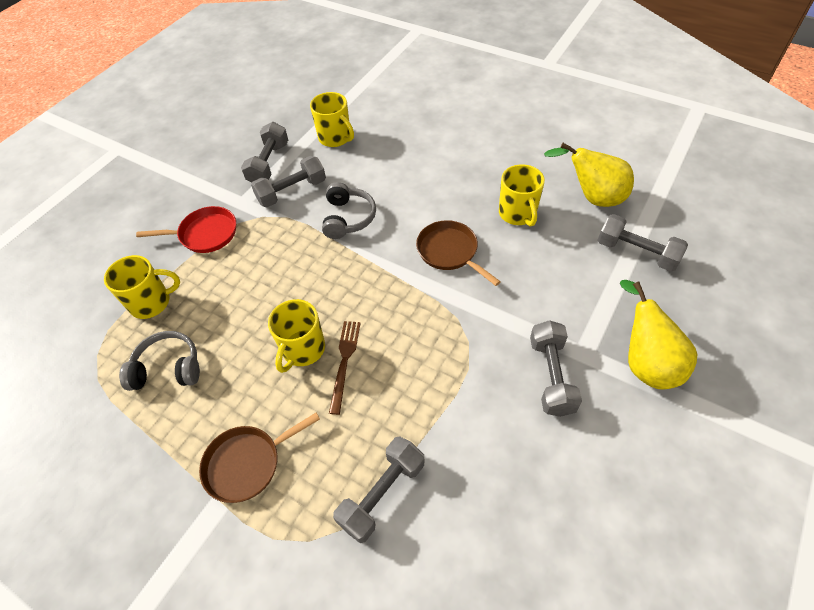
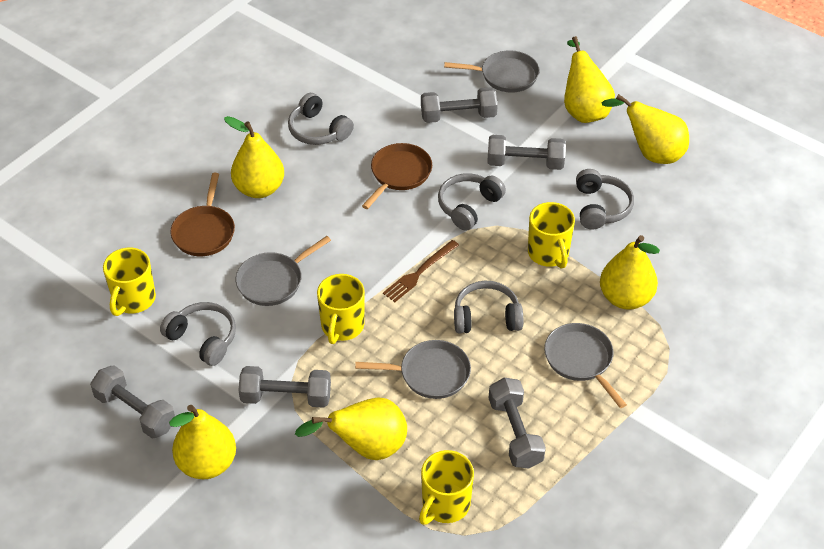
grey headphones: 2 -> 5
grey pan: 0 -> 4
red pan: 1 -> 0
yellow pear: 2 -> 6

